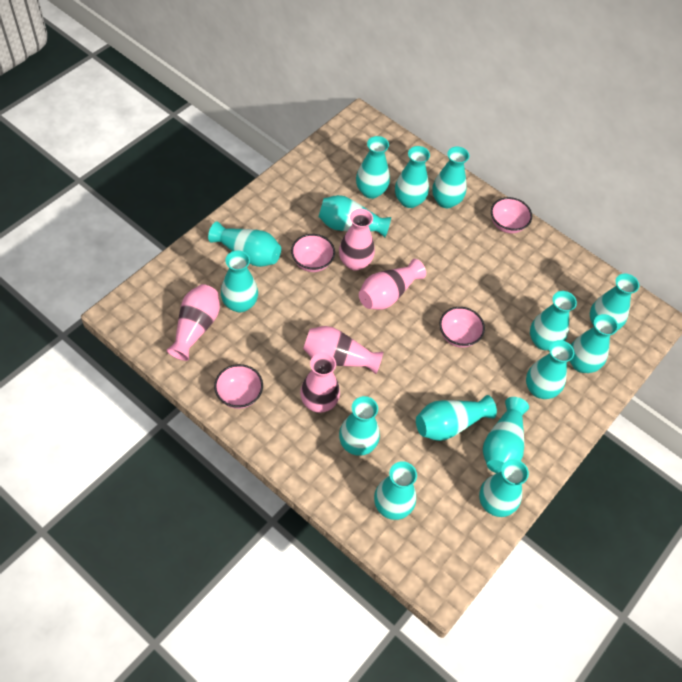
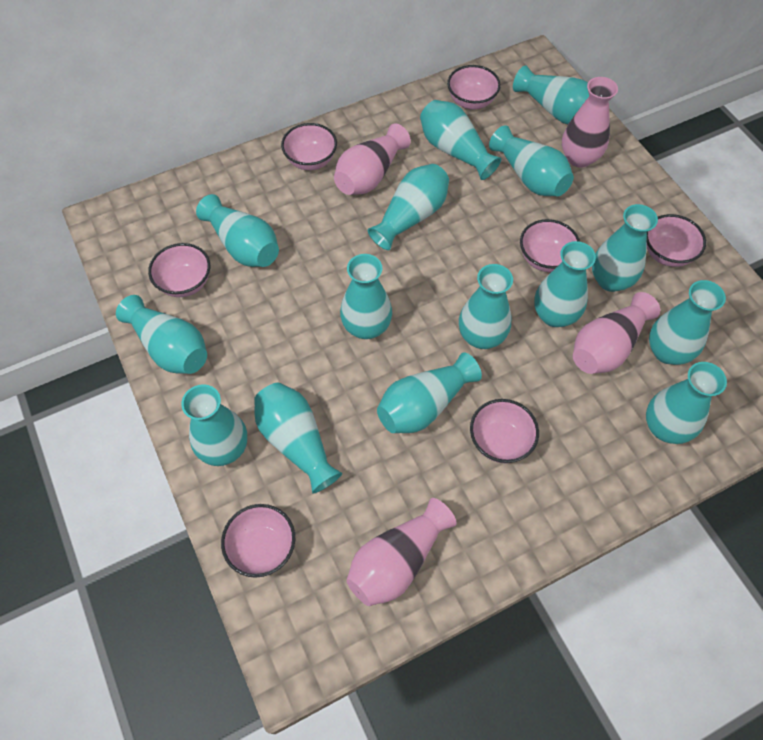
pink bowl: 4 -> 7
pink vase: 5 -> 4

